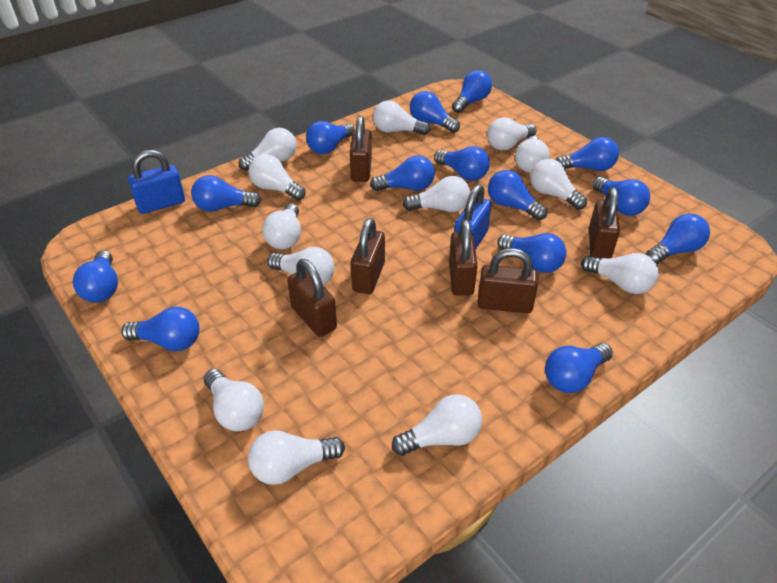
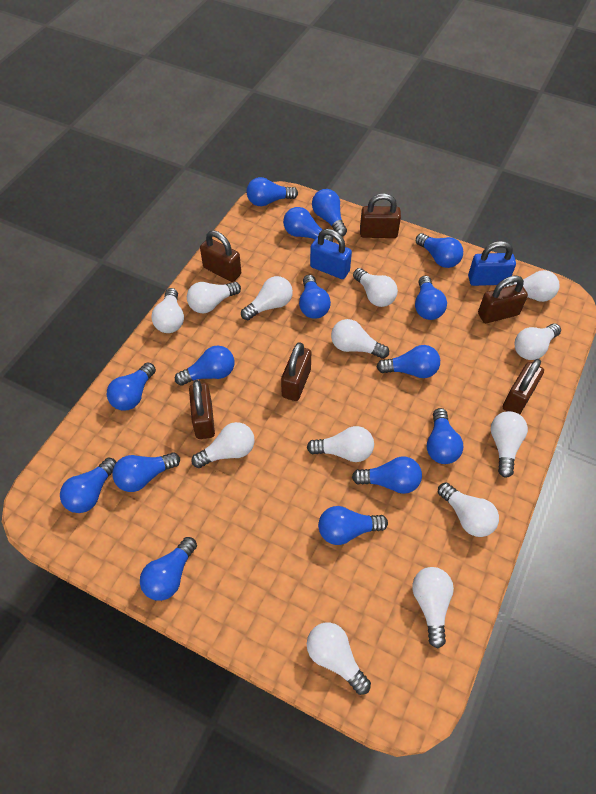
blue light bulb: 14 -> 15

